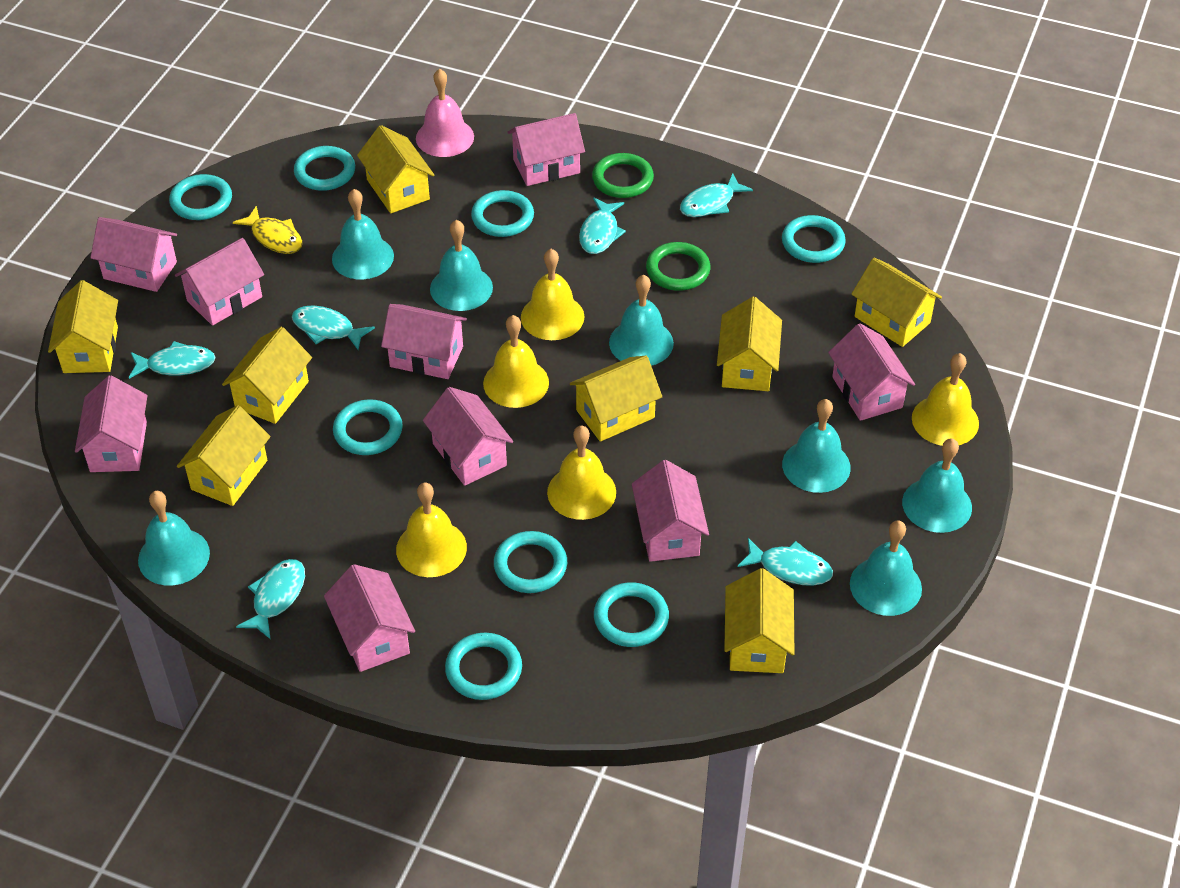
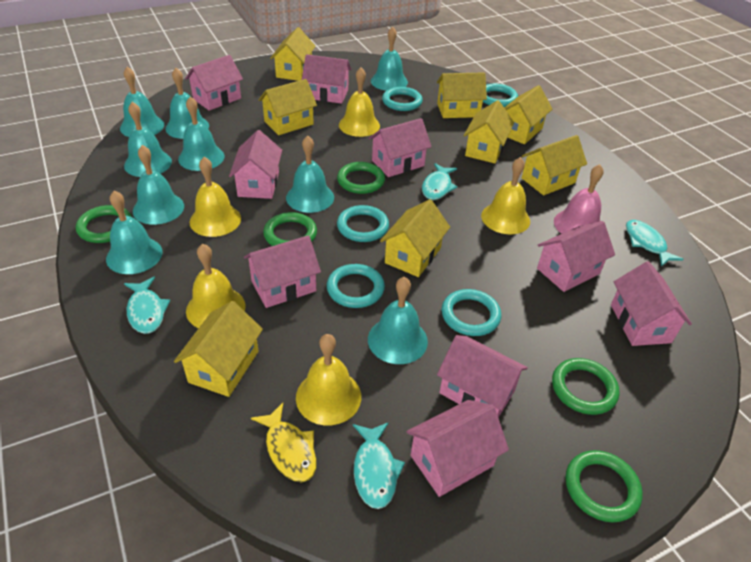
green ring: 2 -> 5
turquoise bell: 7 -> 9
turquoise fish: 6 -> 4
turquoise ring: 8 -> 5

